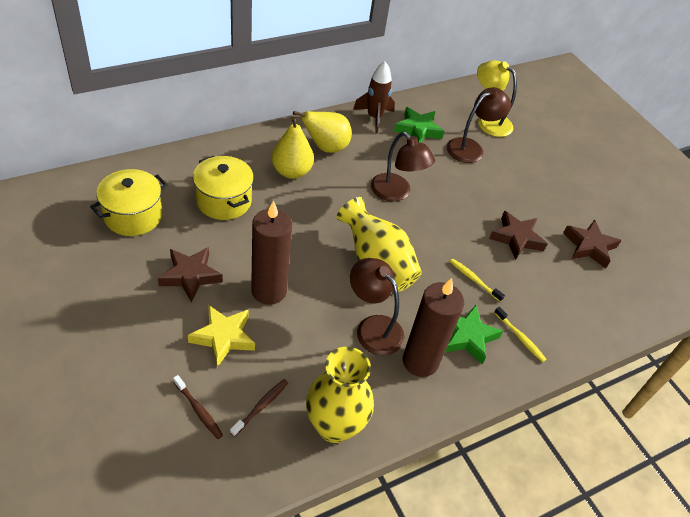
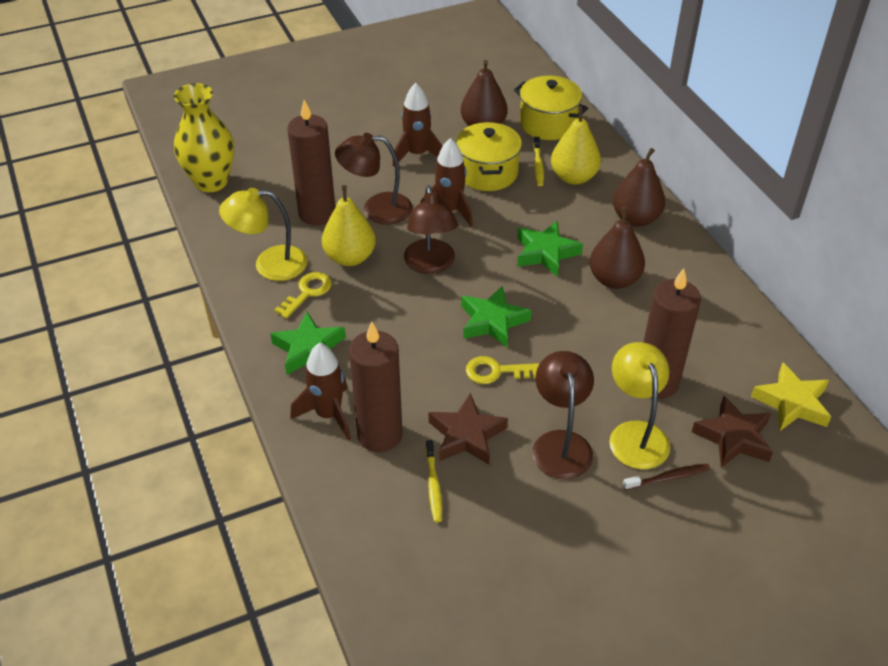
brown candle: 2 -> 3
brown pear: 0 -> 3
brown rocket: 1 -> 3
brown star: 3 -> 2
brown toothbrush: 2 -> 1
green star: 2 -> 3
yellow key: 0 -> 2
yellow lamp: 1 -> 2
yellow vase: 2 -> 1

